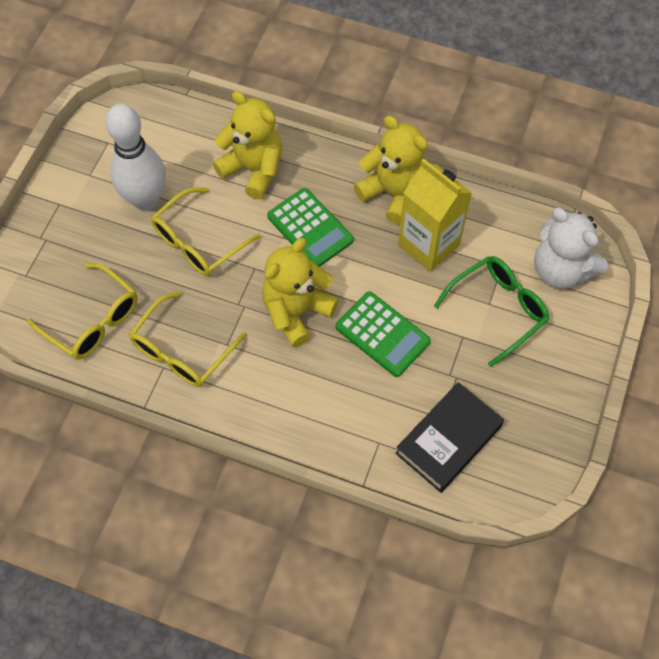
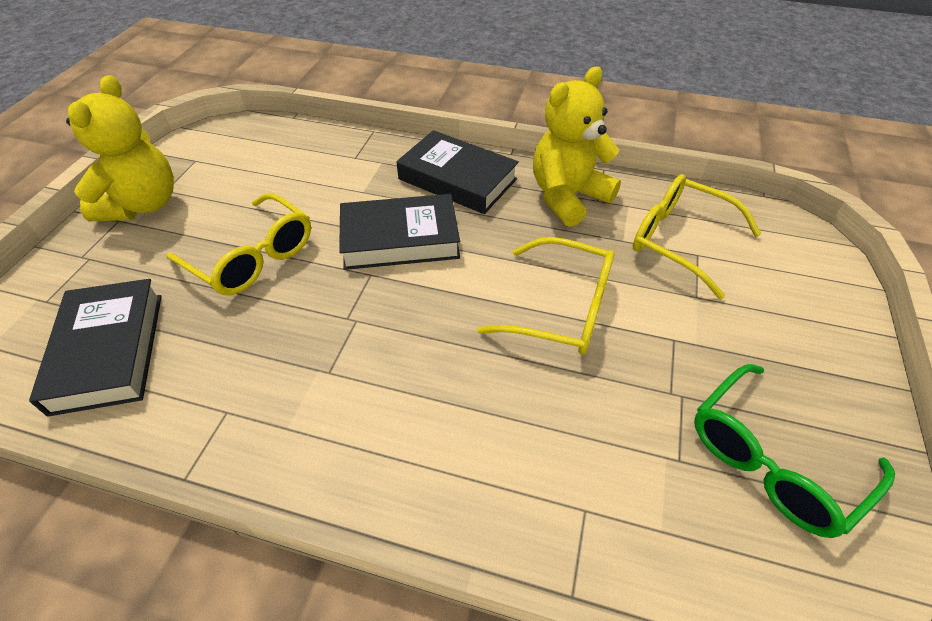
black book: 1 -> 3
green calculator: 2 -> 0
white bowling pin: 1 -> 0
white teddy bear: 1 -> 0
yellow carton: 1 -> 0
yellow teddy bear: 3 -> 2

